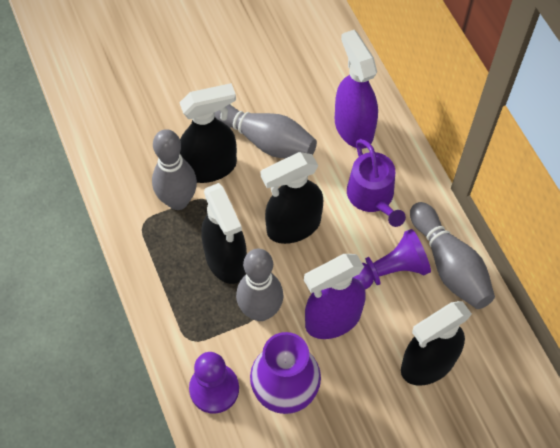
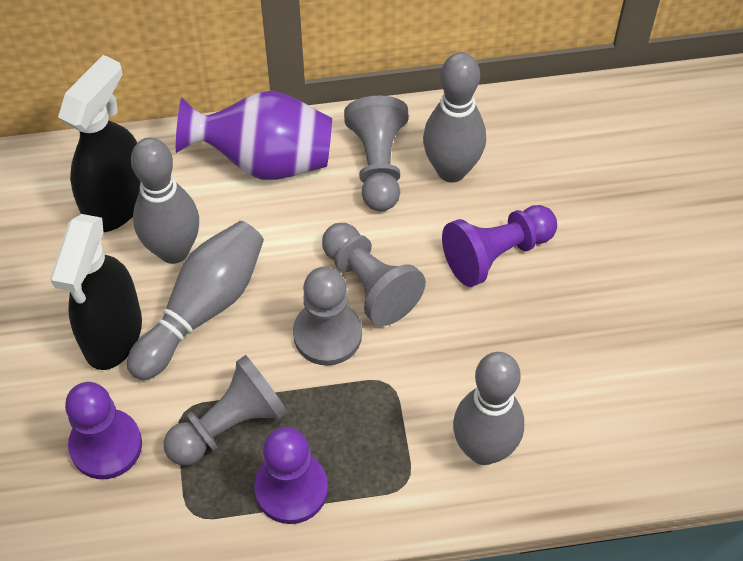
black spray bottle: 4 -> 2
grey pawn: 0 -> 4
purple pawn: 2 -> 3
purple spray bottle: 2 -> 0
purple watering can: 1 -> 0

